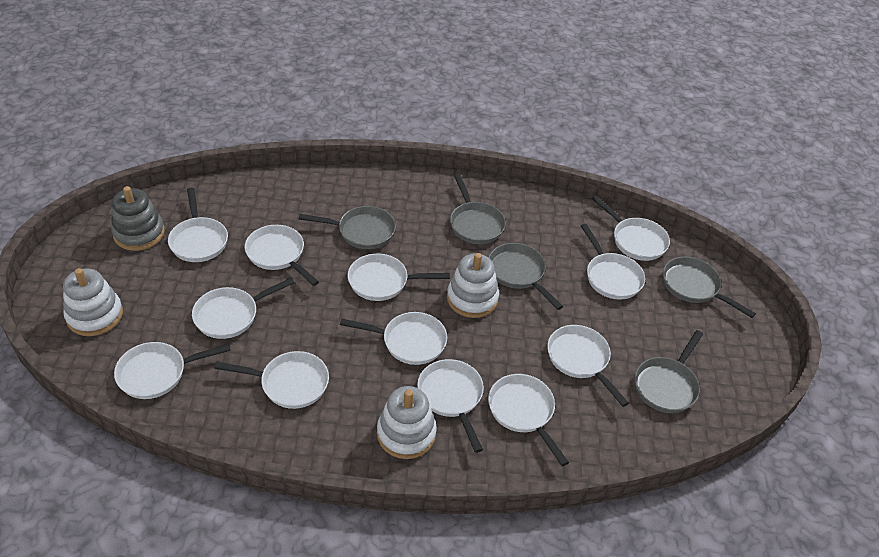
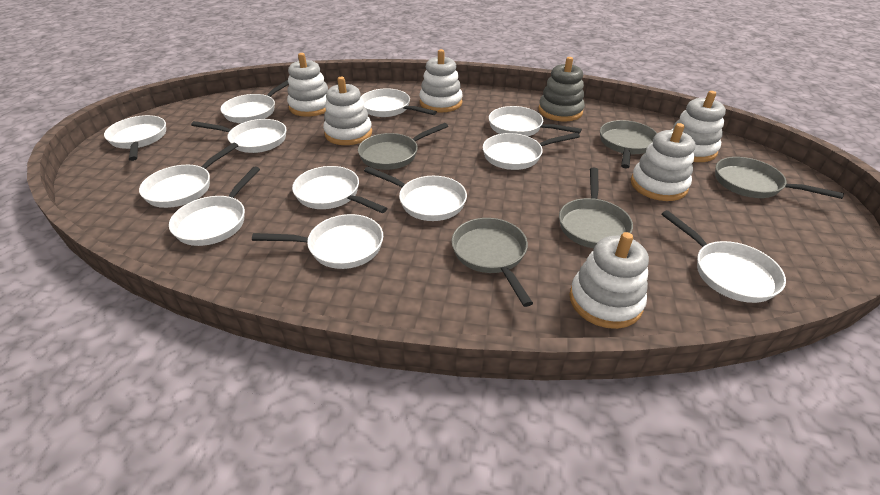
white stacking toy: 3 -> 6

